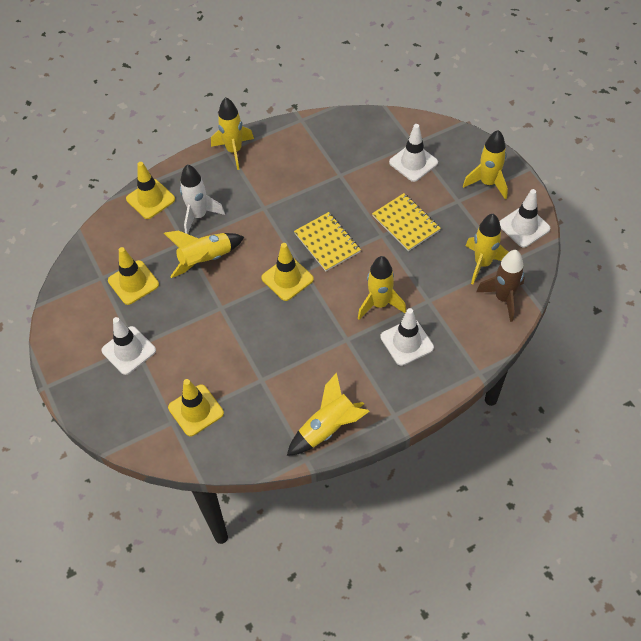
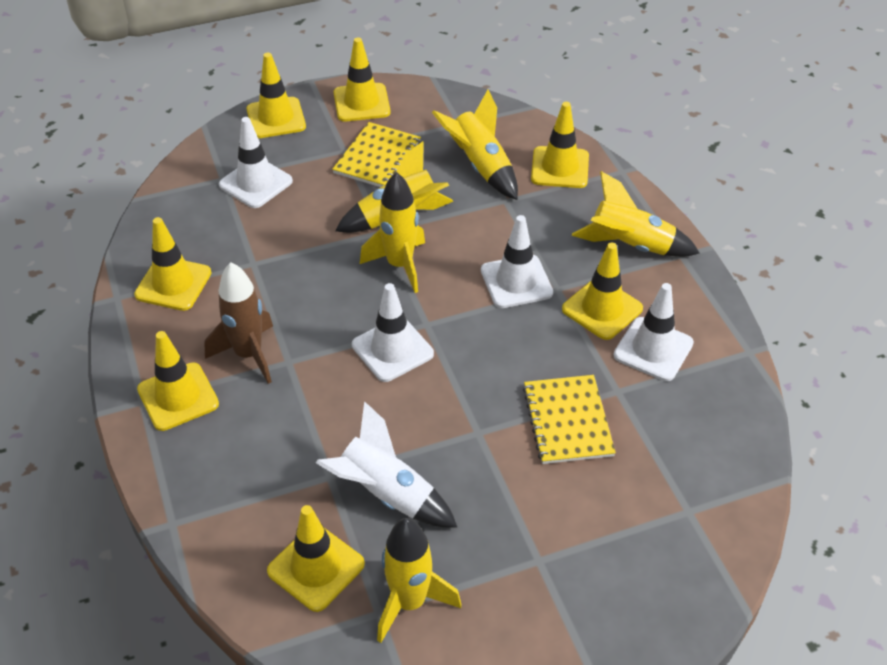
yellow rocket: 6 -> 5
yellow traffic cone: 4 -> 7

